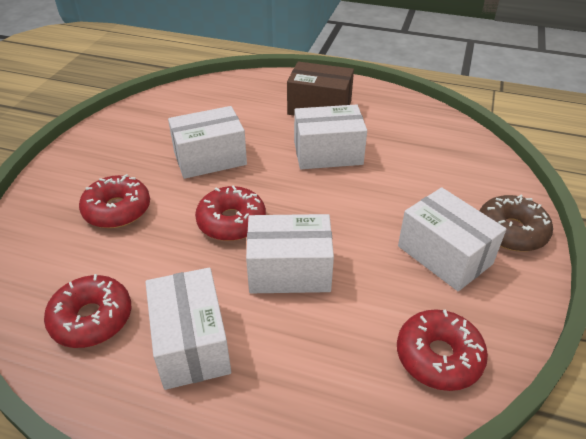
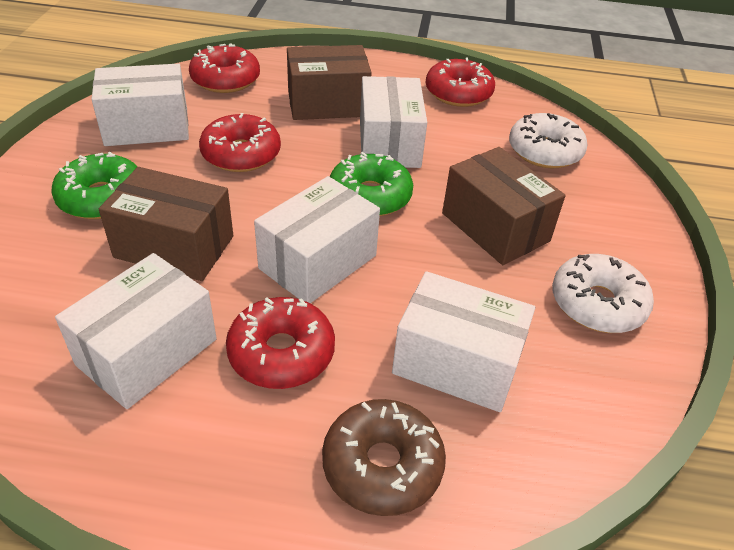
brown box: 1 -> 3
green donut: 0 -> 2
white donut: 0 -> 2

